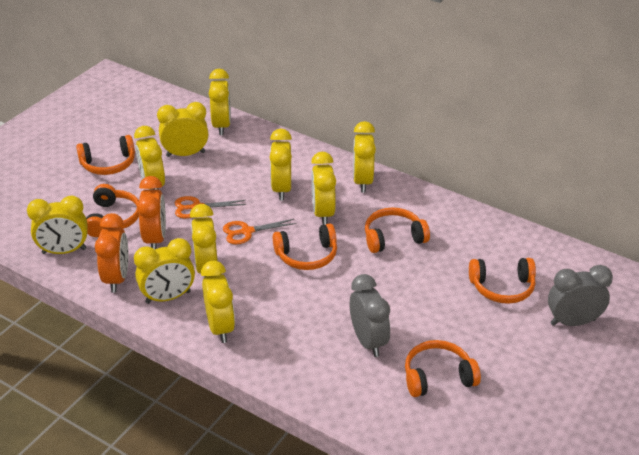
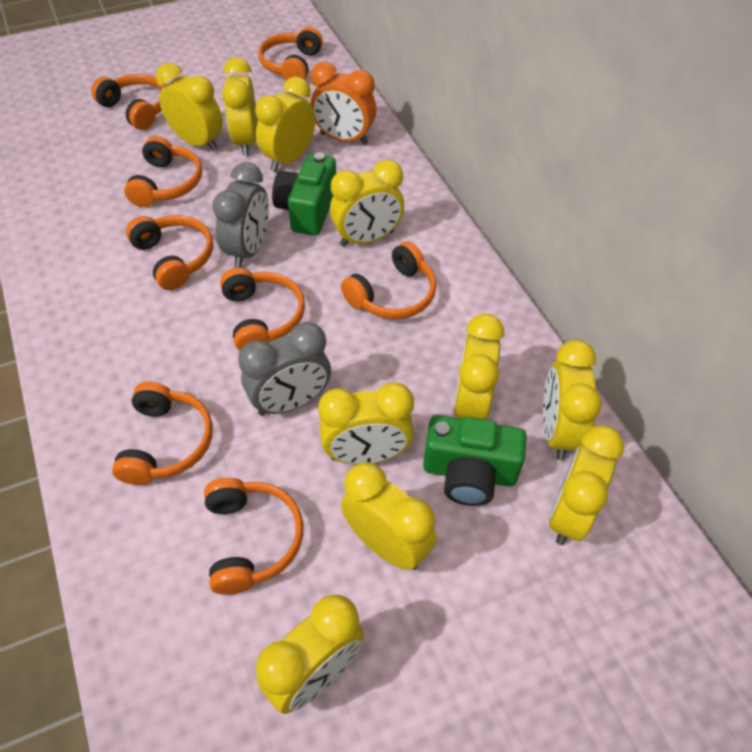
green camera: 0 -> 2
orange clock: 2 -> 1
orange headphones: 6 -> 8
orange scissors: 2 -> 0

